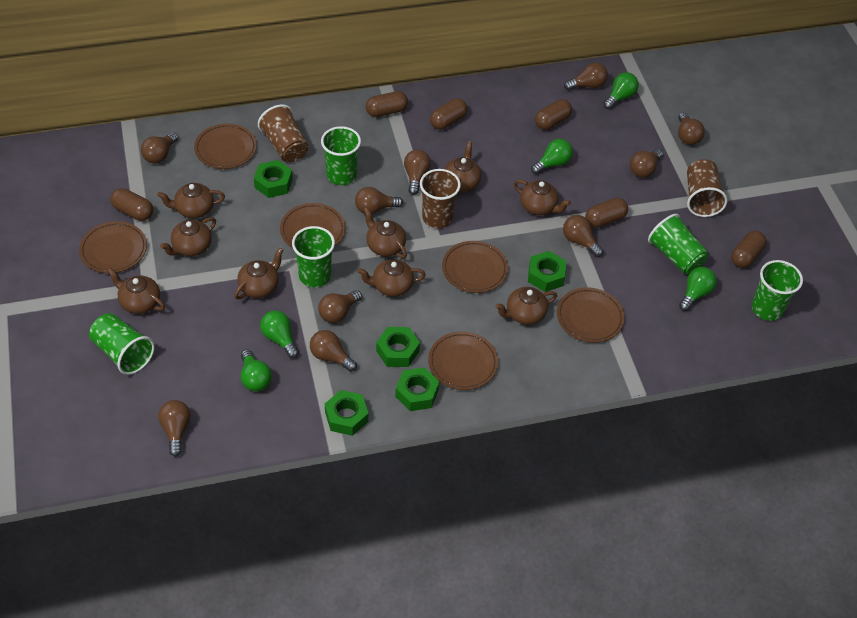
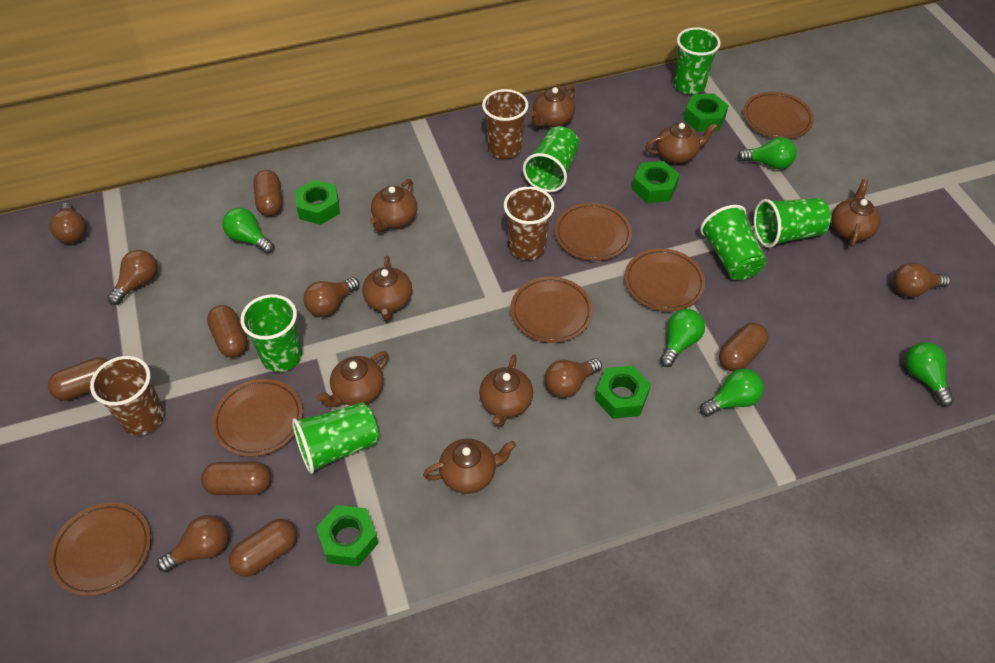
brown light bulb: 10 -> 6
brown teapot: 9 -> 8
green cup: 5 -> 6

